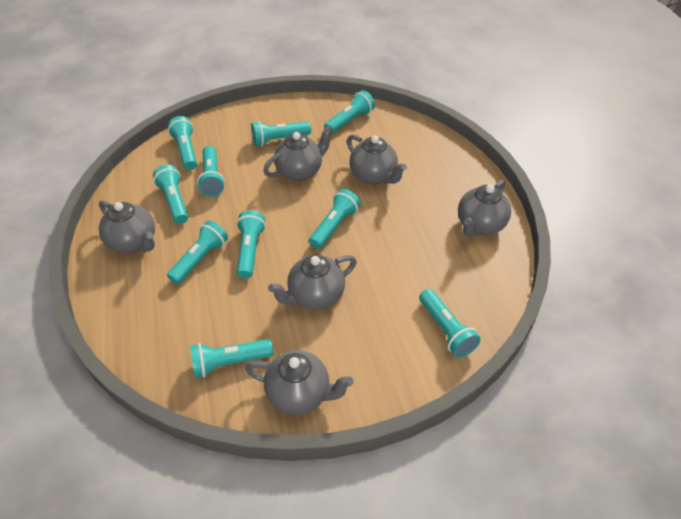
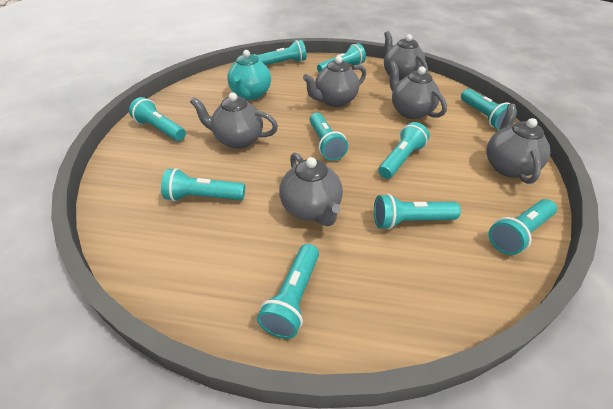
turquoise teapot: 0 -> 1

